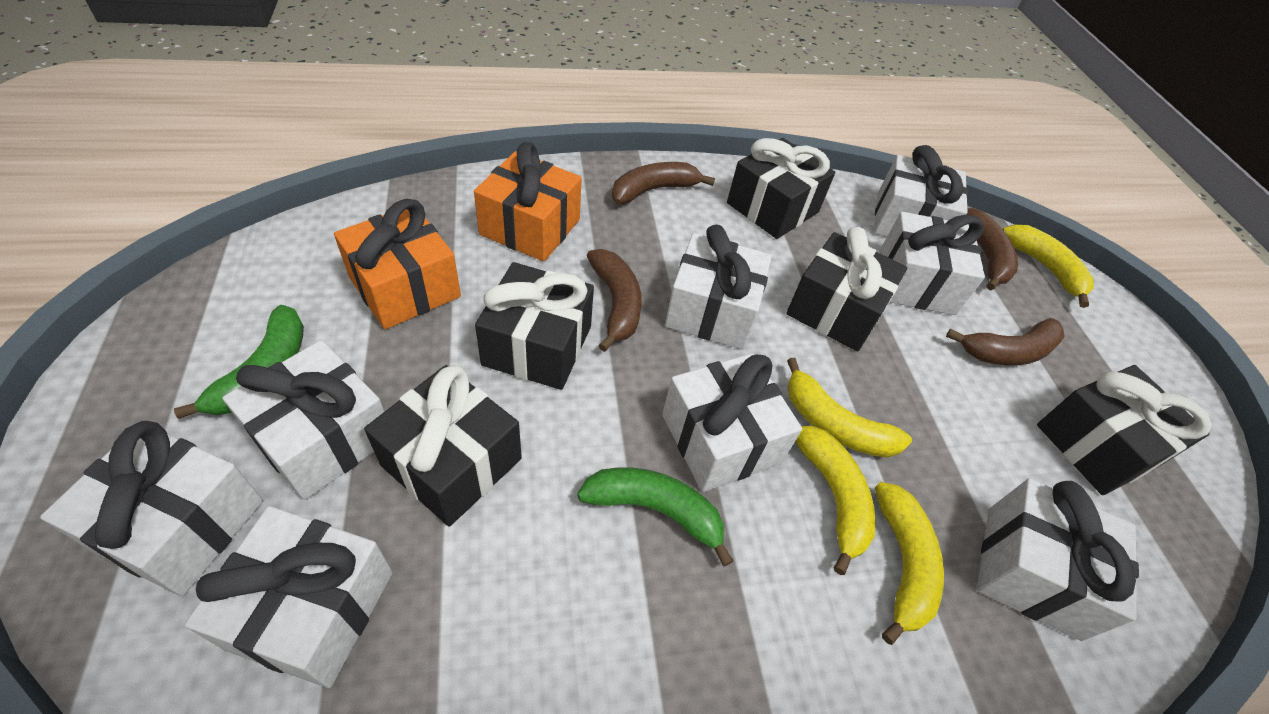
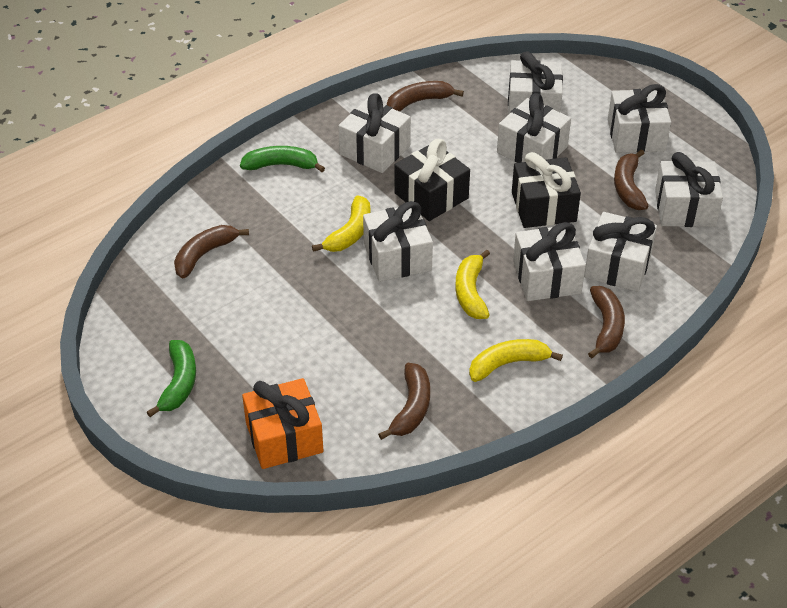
black gift: 5 -> 2
brown banana: 4 -> 5
orange gift: 2 -> 1
yellow banana: 4 -> 3

